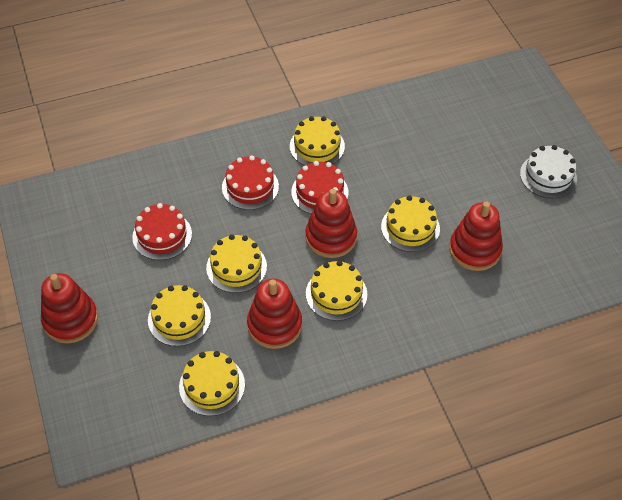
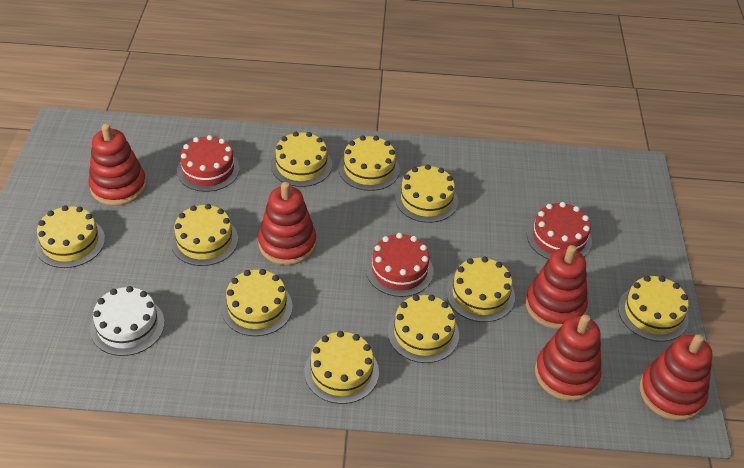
red stacking toy: 4 -> 5
yellow cake: 6 -> 10

